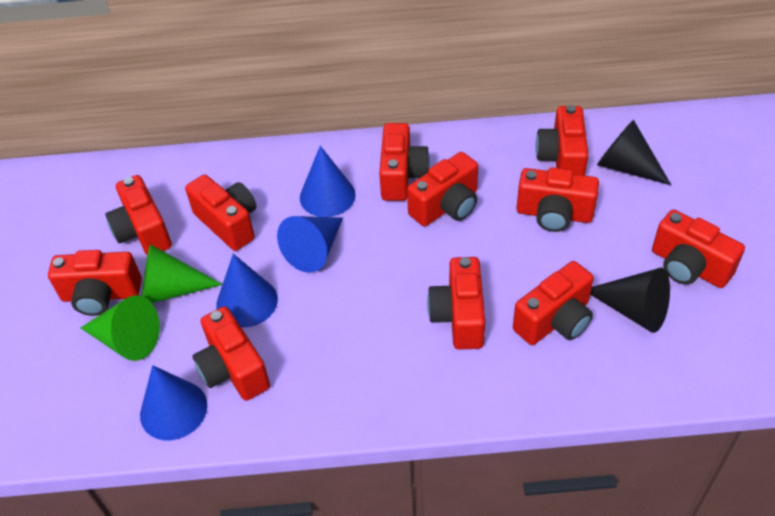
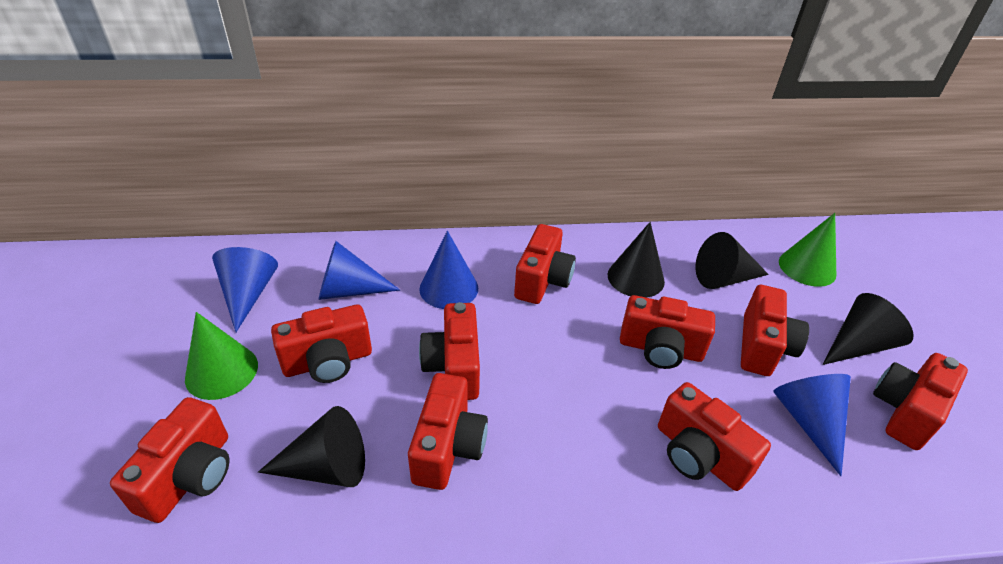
black cone: 2 -> 4
red camera: 11 -> 9

